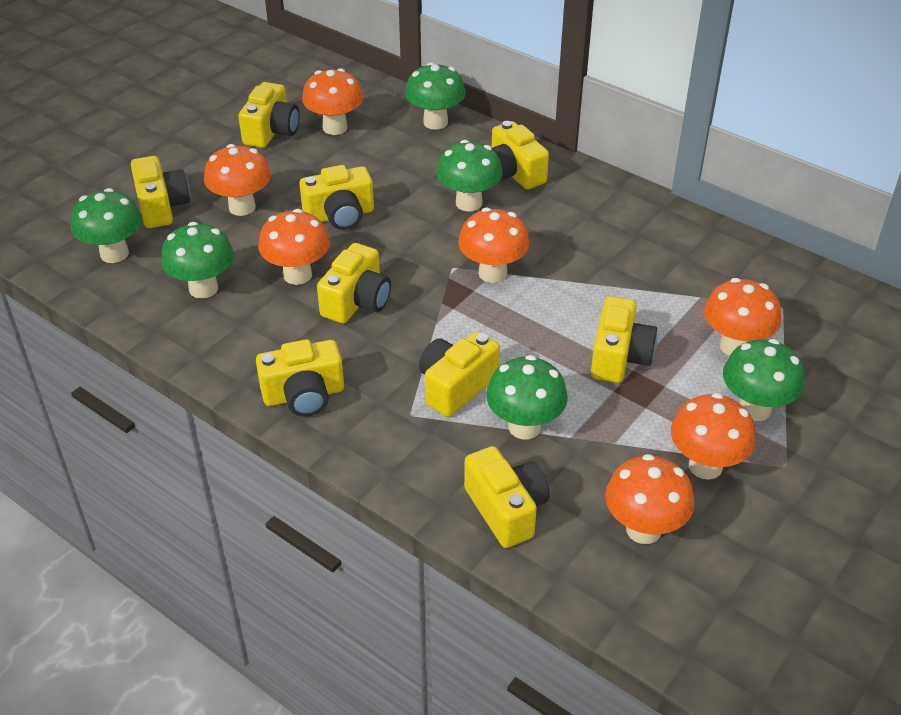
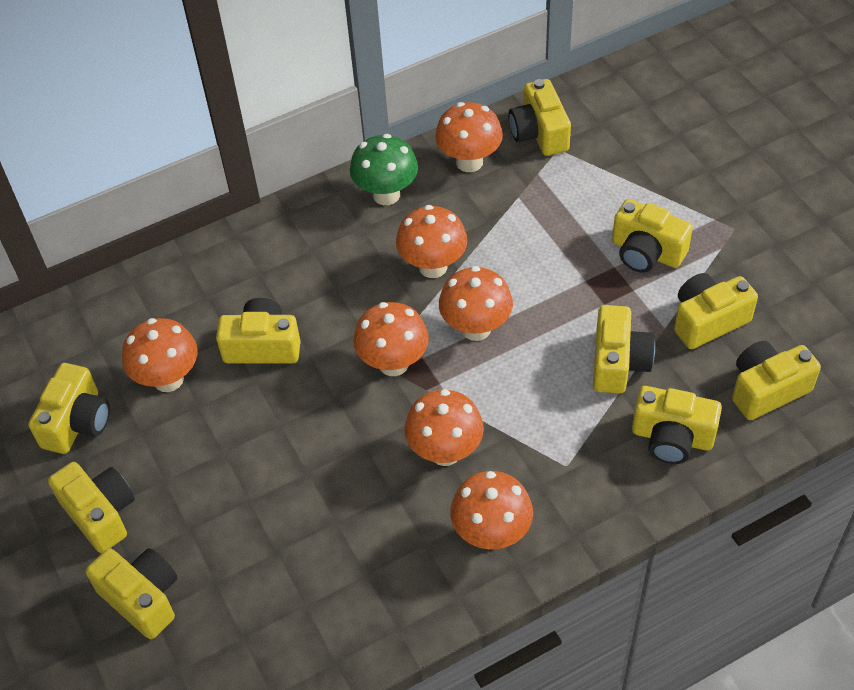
green mushroom: 6 -> 1
yellow camera: 9 -> 10

